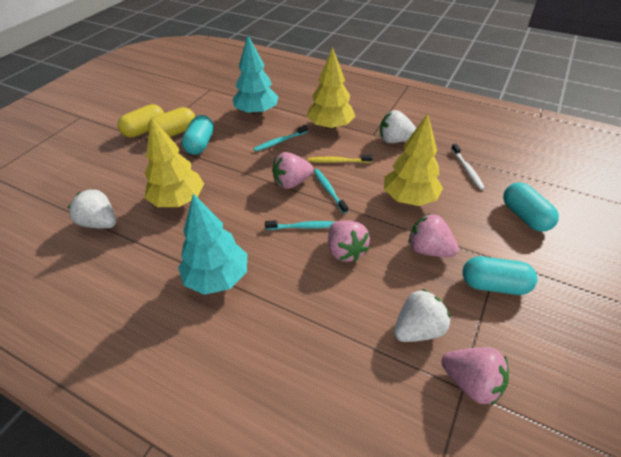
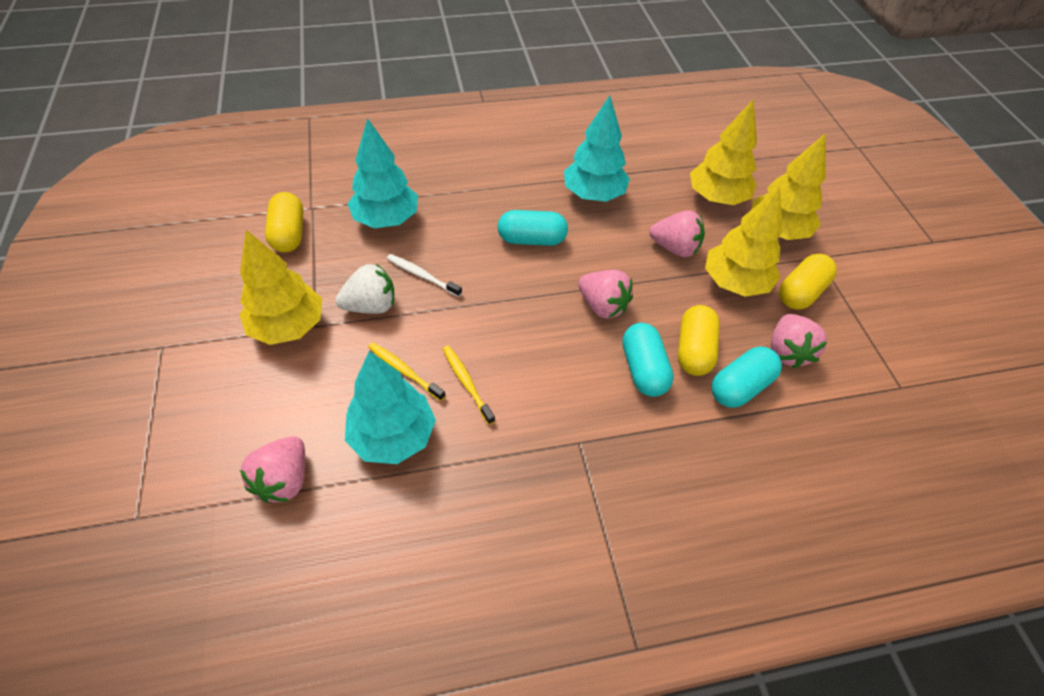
turquoise toothbrush: 3 -> 0
turquoise tree: 2 -> 3
white strawberry: 3 -> 1
yellow capsule: 2 -> 3
yellow toothbrush: 1 -> 2
yellow tree: 3 -> 4

